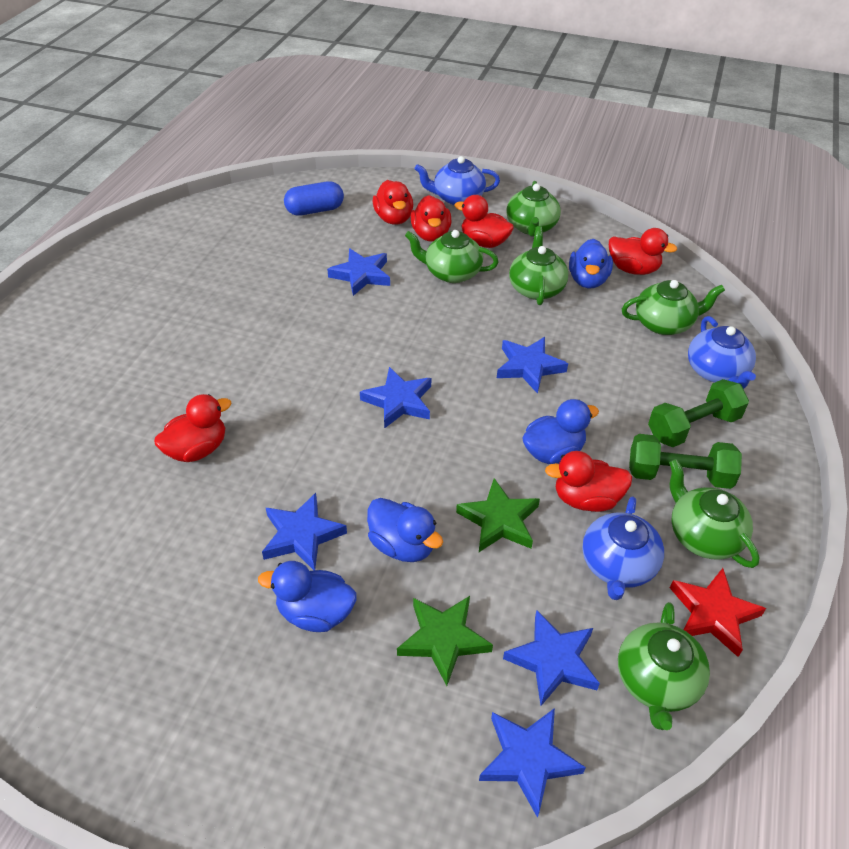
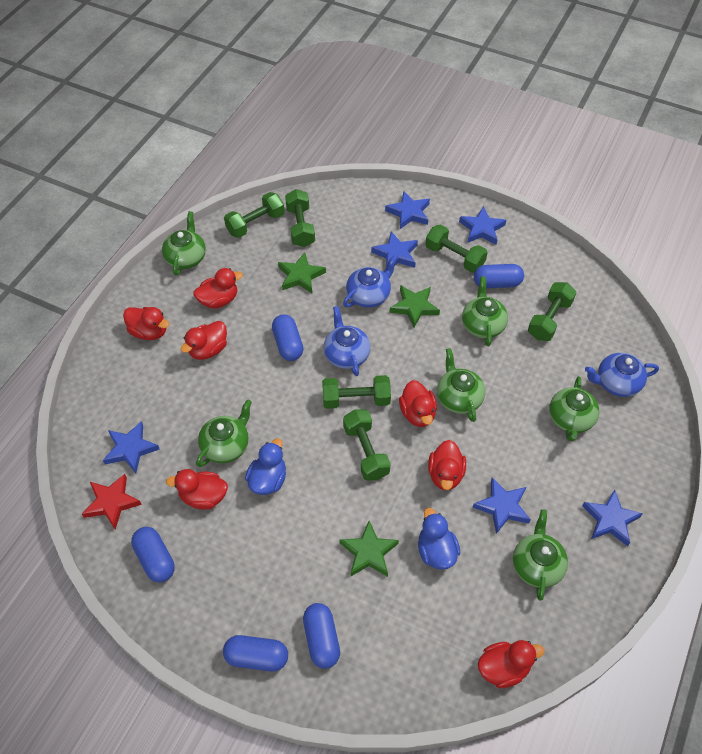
blue capsule: 1 -> 5
blue duck: 4 -> 2
green dumbbell: 2 -> 6
green star: 2 -> 3
red duck: 6 -> 7

